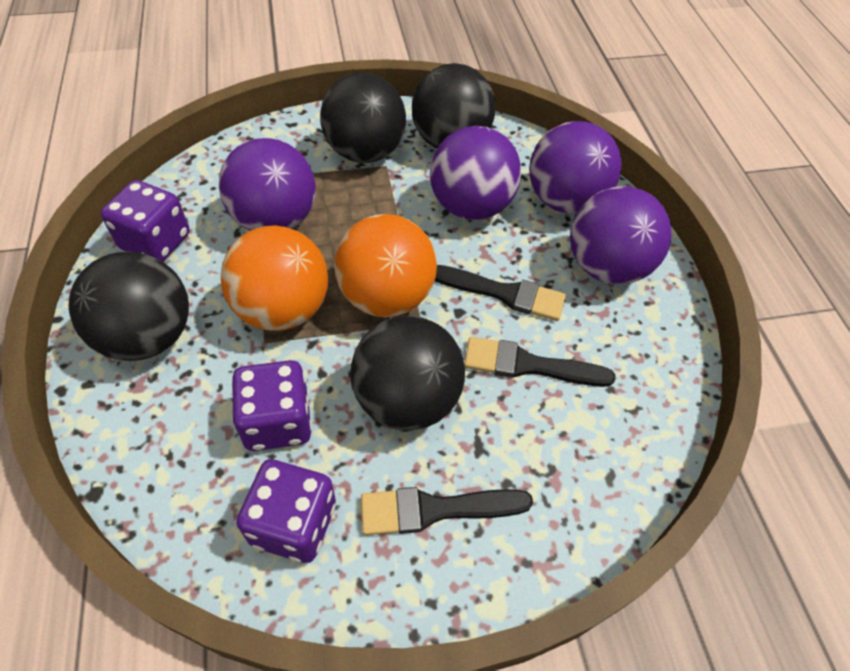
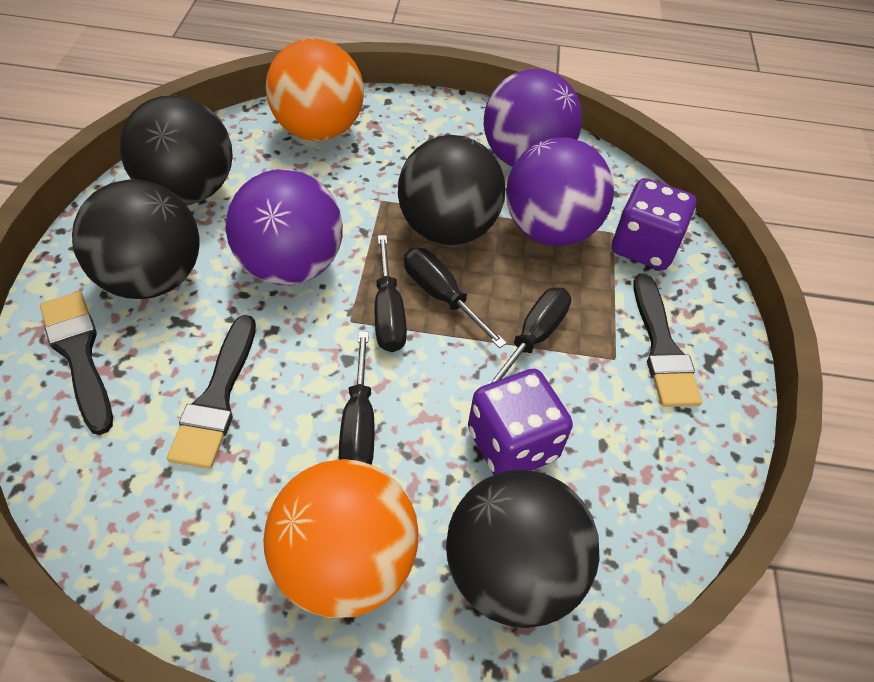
black screwdriver: 0 -> 4
purple ball: 4 -> 3
purple dice: 3 -> 2

